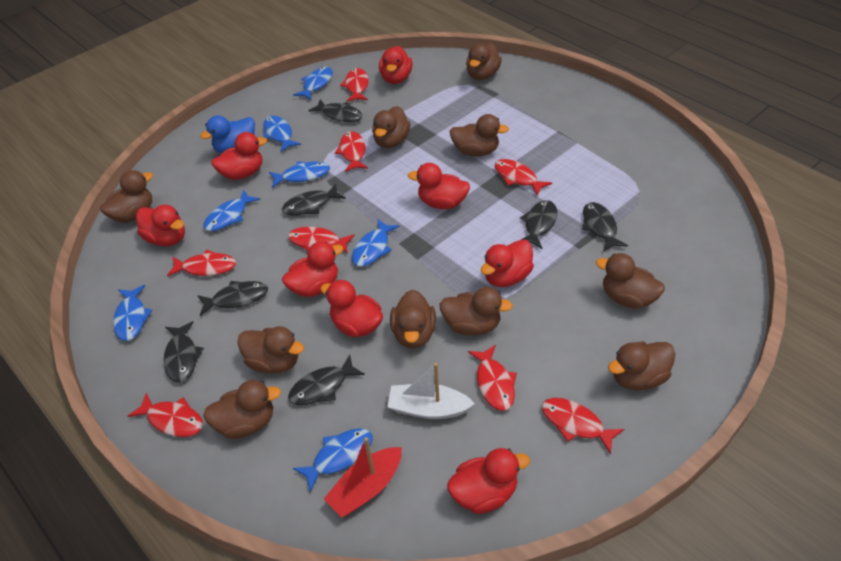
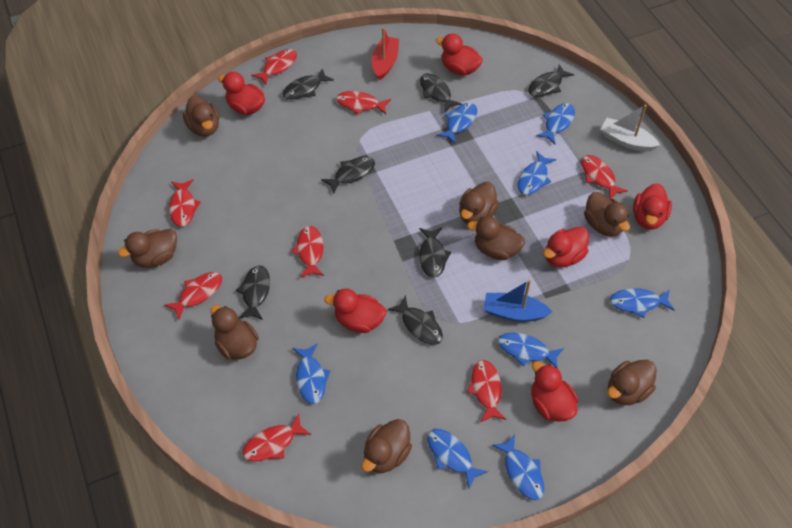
blue boat: 0 -> 1
blue duck: 1 -> 0
blue fish: 7 -> 8
brown duck: 10 -> 8
red duck: 8 -> 6

